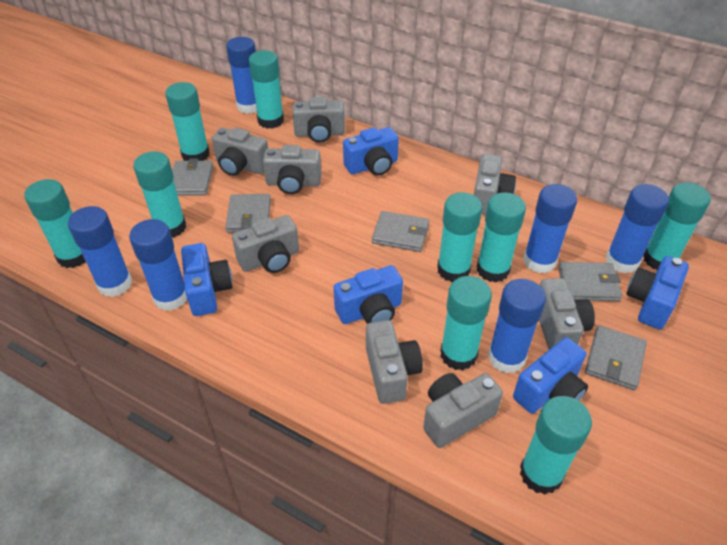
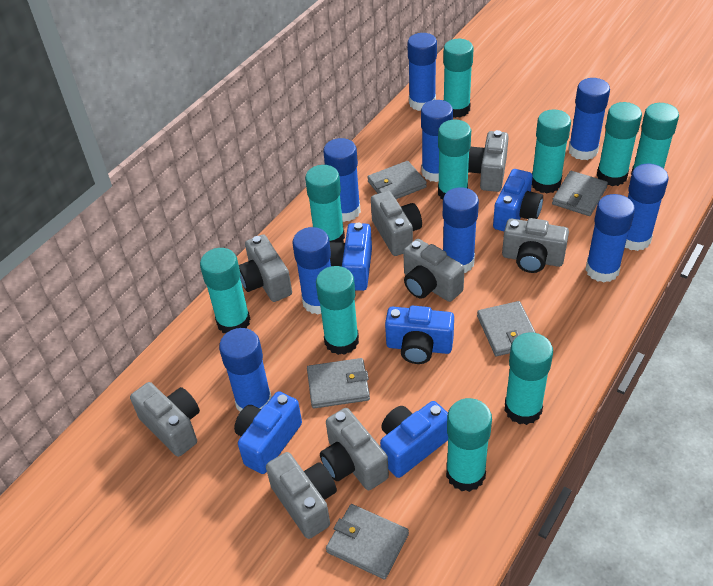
blue glue stick: 6 -> 9
turquoise glue stick: 9 -> 10

